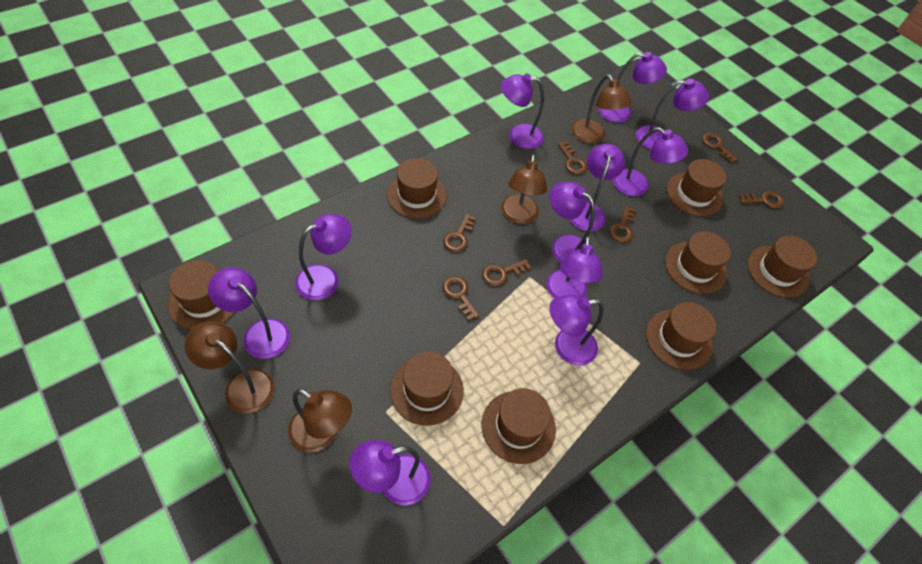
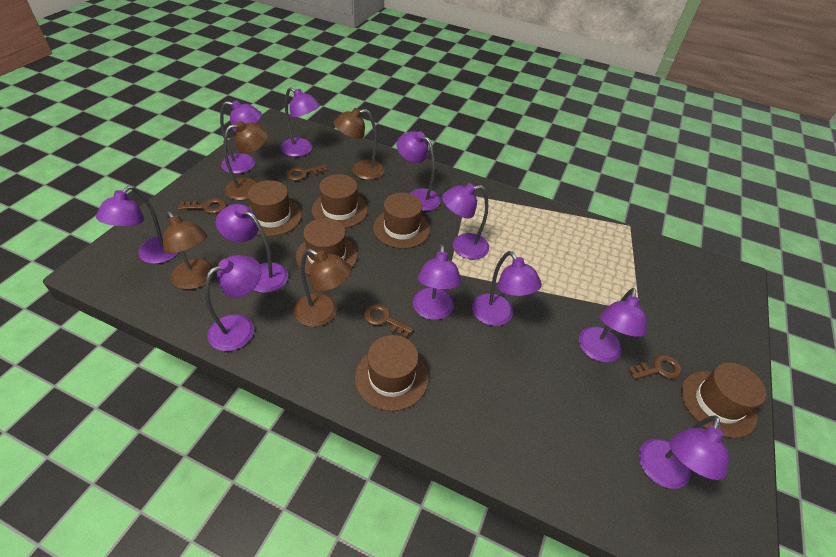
brown hat: 8 -> 6
brown key: 7 -> 4

